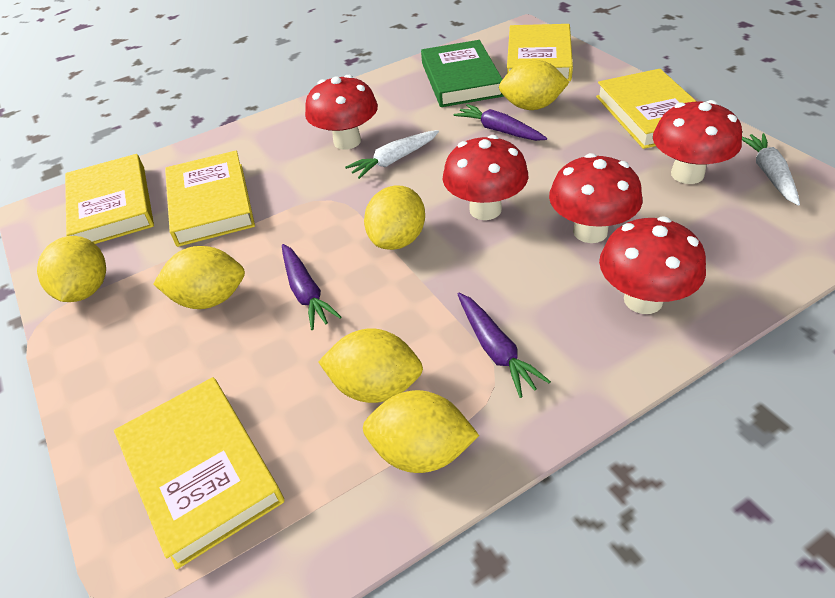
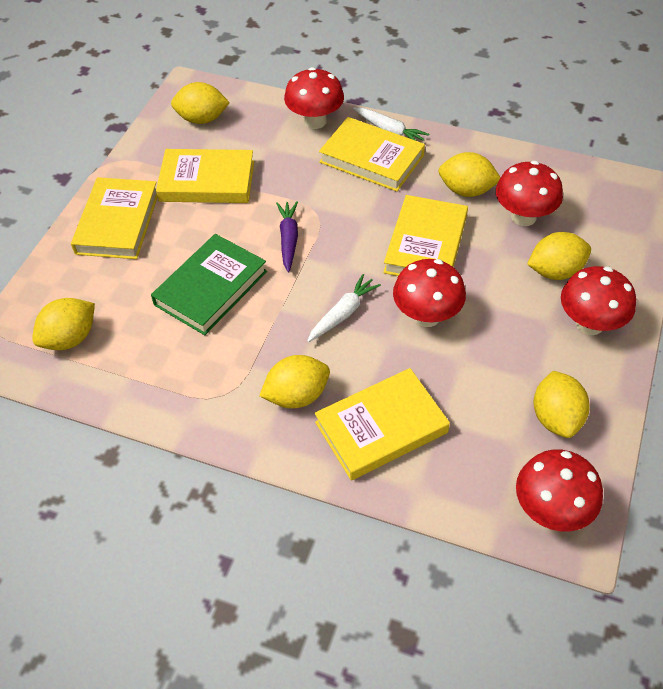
purple carrot: 3 -> 1

